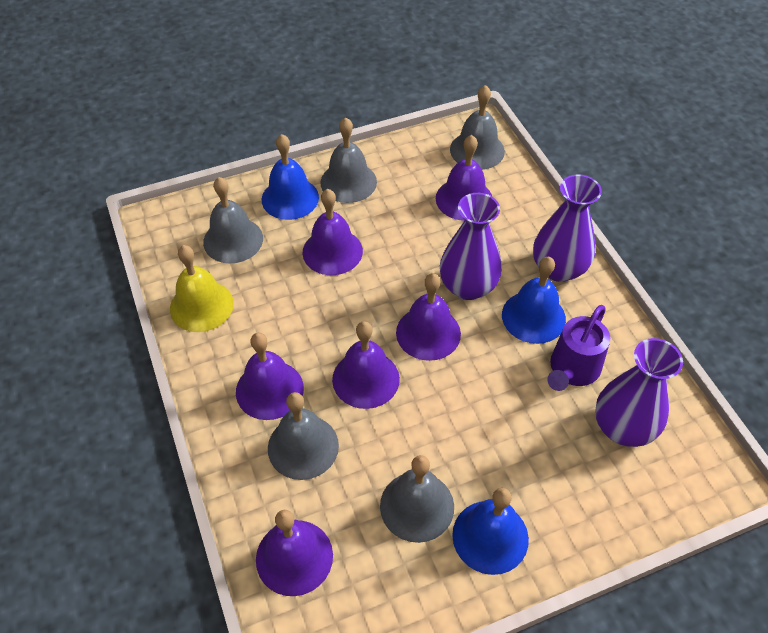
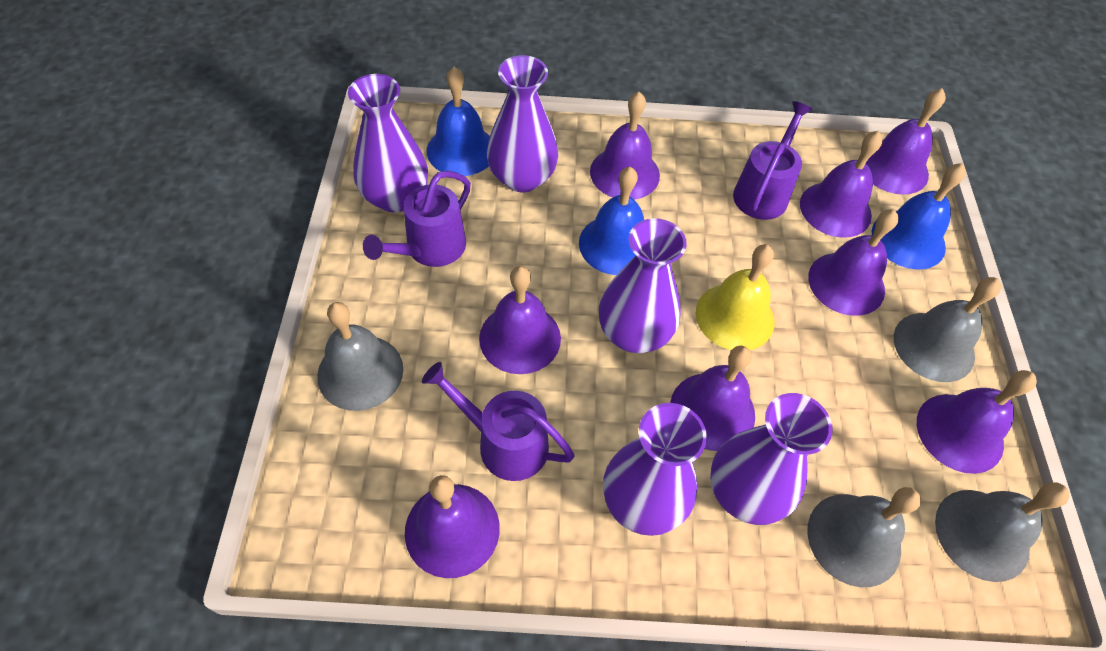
grey bell: 5 -> 4
purple bell: 6 -> 8
purple vase: 3 -> 5
purple watering can: 1 -> 3

